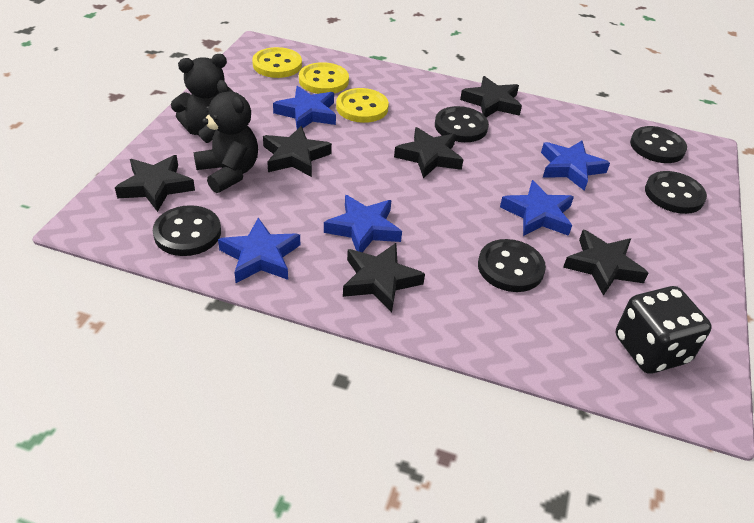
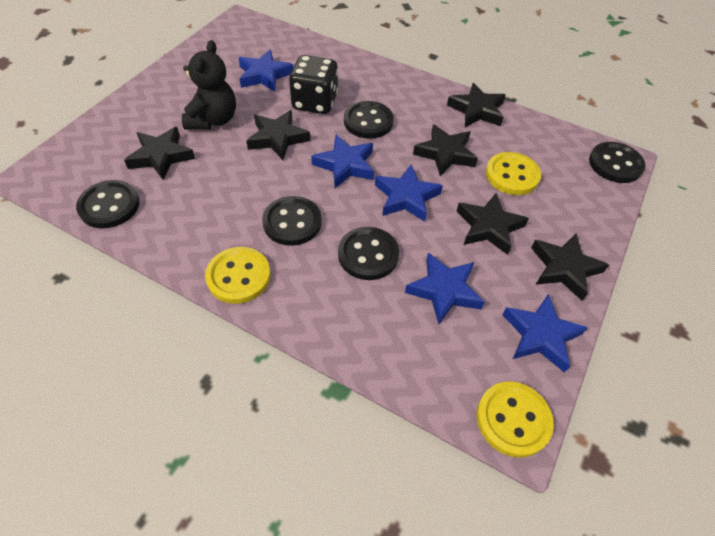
black teddy bear: 2 -> 1

